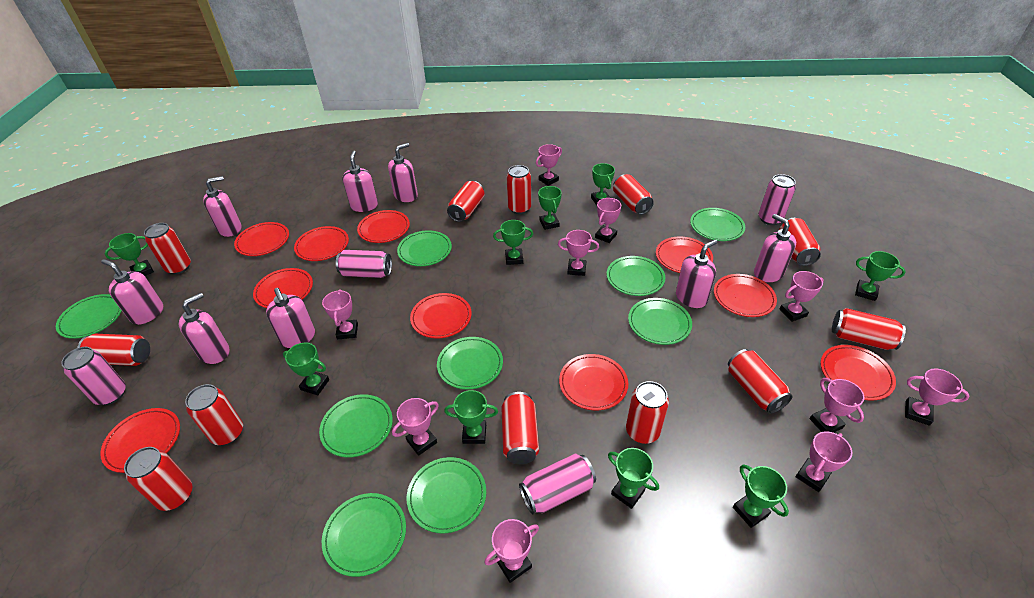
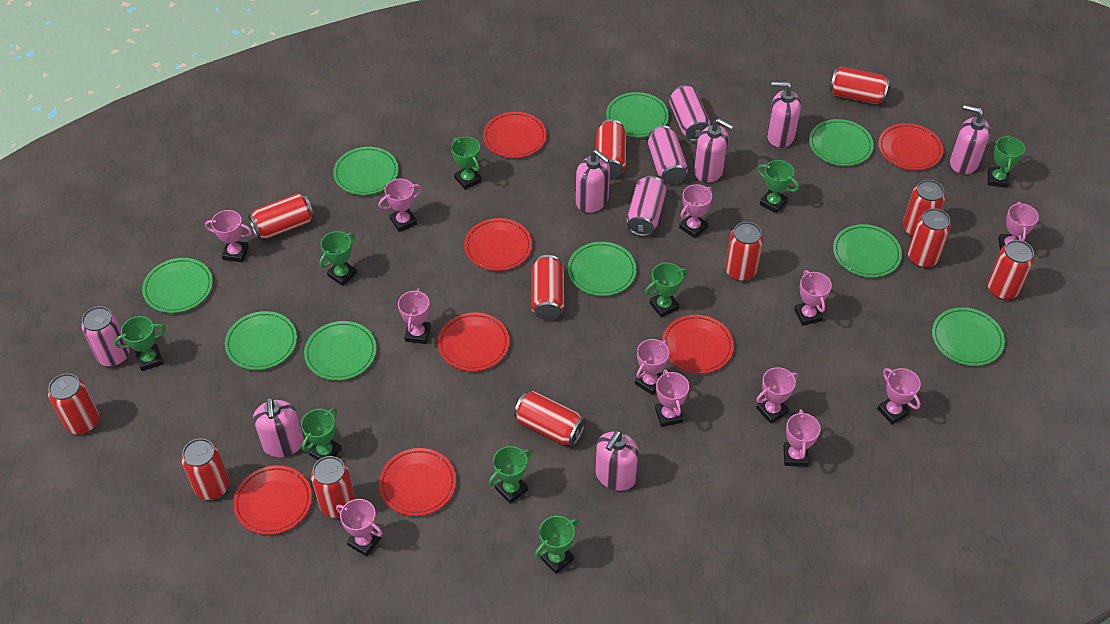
pink soap dispenser: 8 -> 6
pink trophy: 10 -> 12
red plate: 10 -> 7

